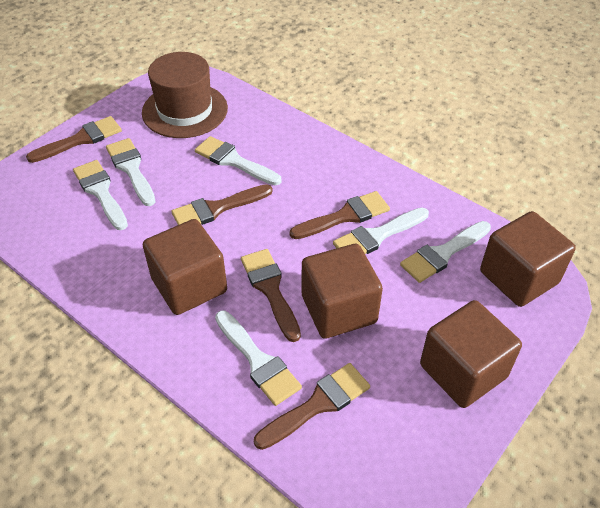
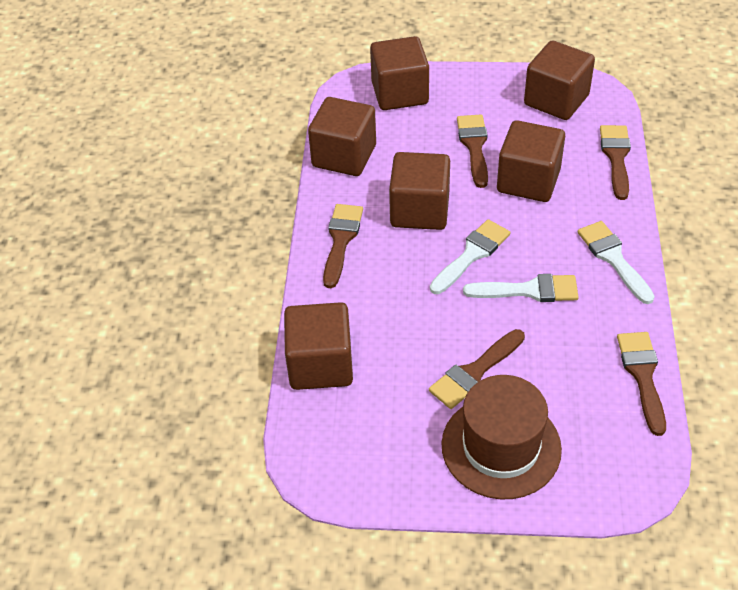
brown cube: 4 -> 6
white brush: 6 -> 3

